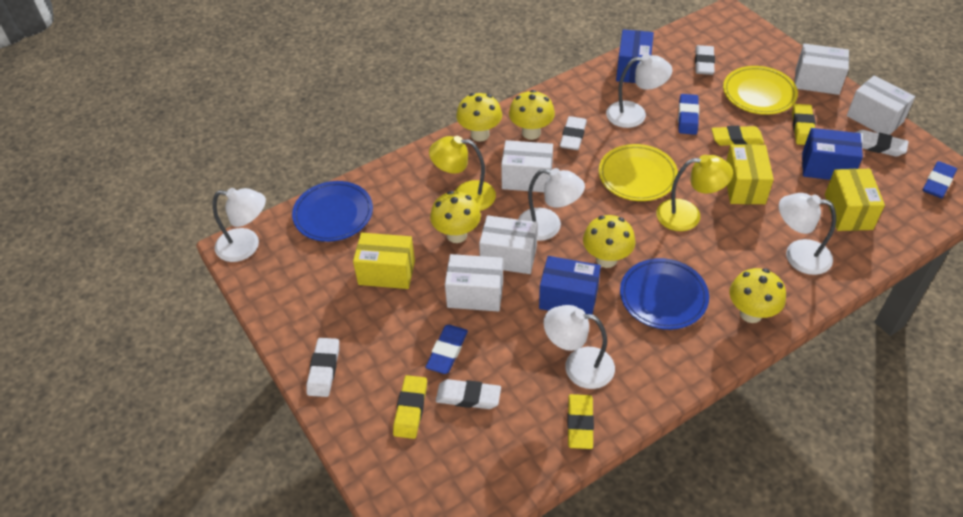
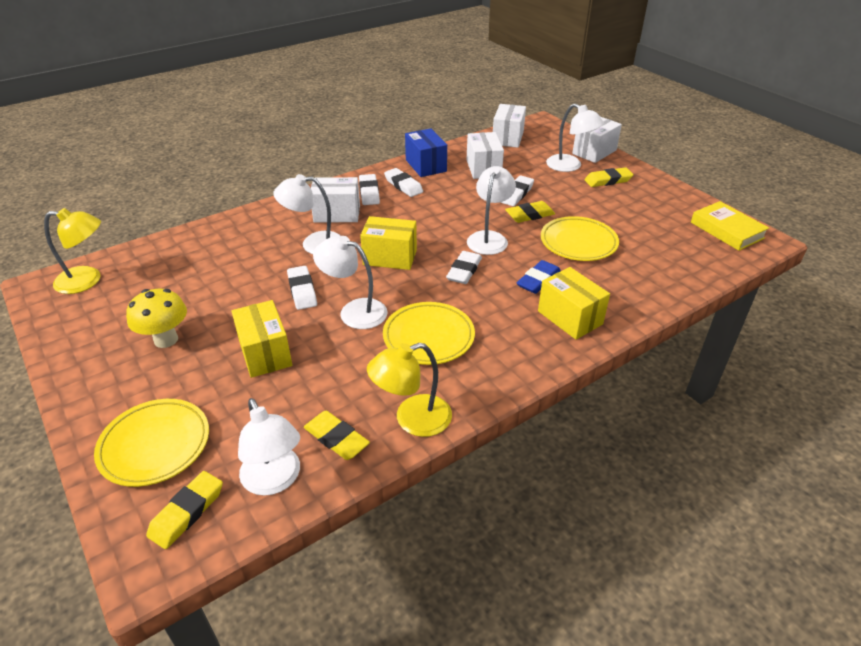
blue box: 3 -> 1
blue eraser: 3 -> 1
blue plate: 2 -> 0
white box: 5 -> 4
yellow book: 0 -> 1
yellow mushroom: 5 -> 1
yellow plate: 2 -> 3

